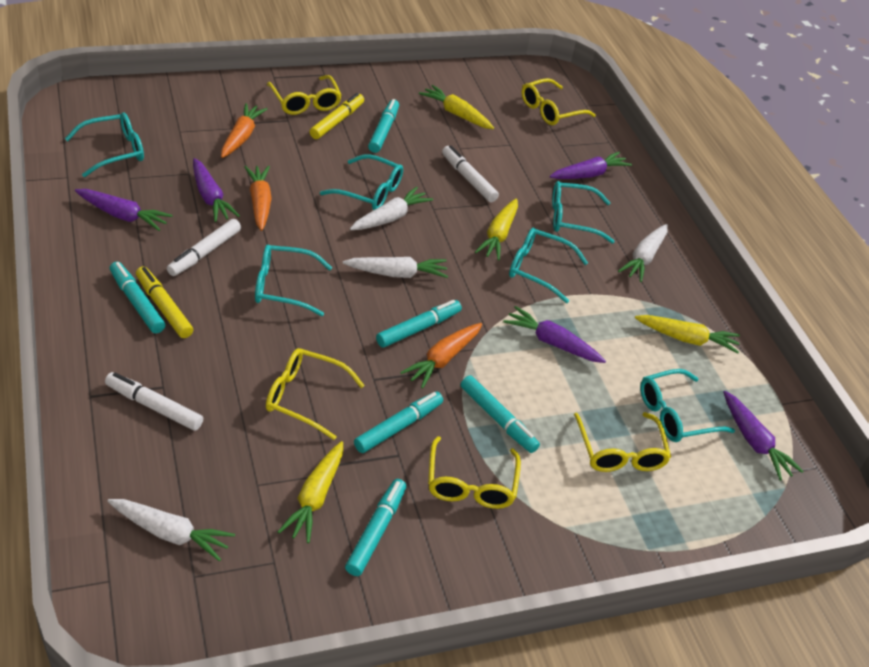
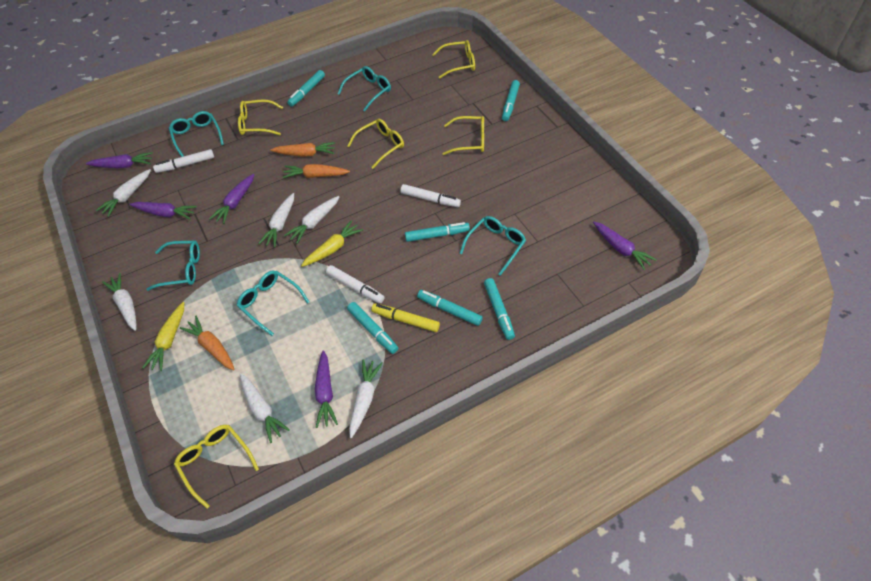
turquoise glasses: 6 -> 5
white carrot: 4 -> 6
yellow carrot: 4 -> 2
yellow marker: 2 -> 1

